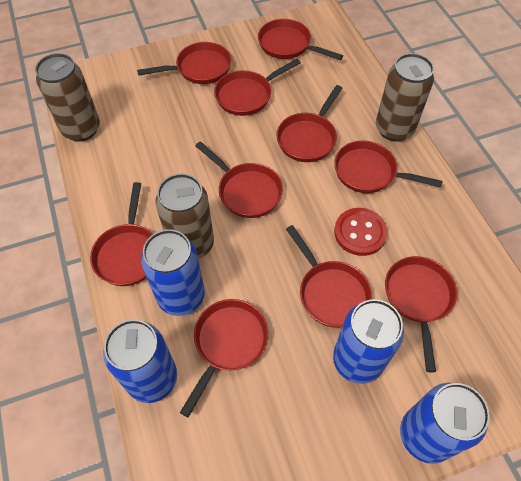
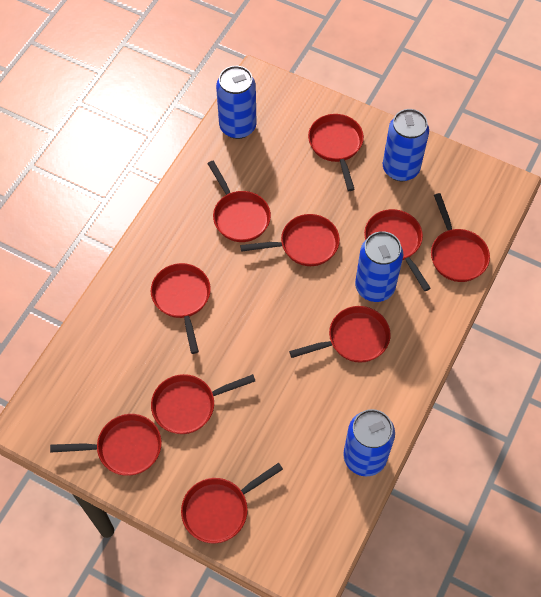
brown can: 3 -> 0
red button: 1 -> 0

